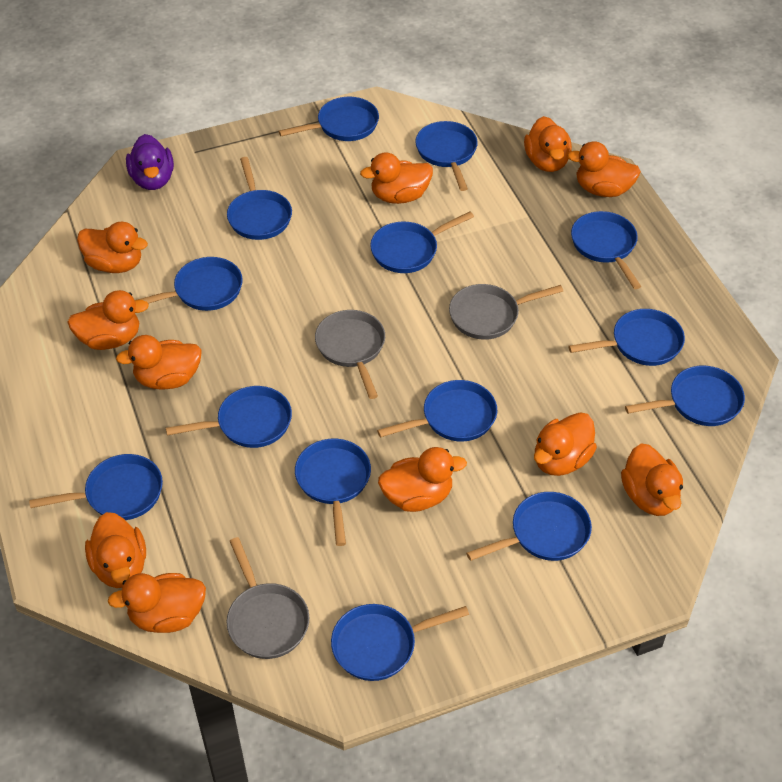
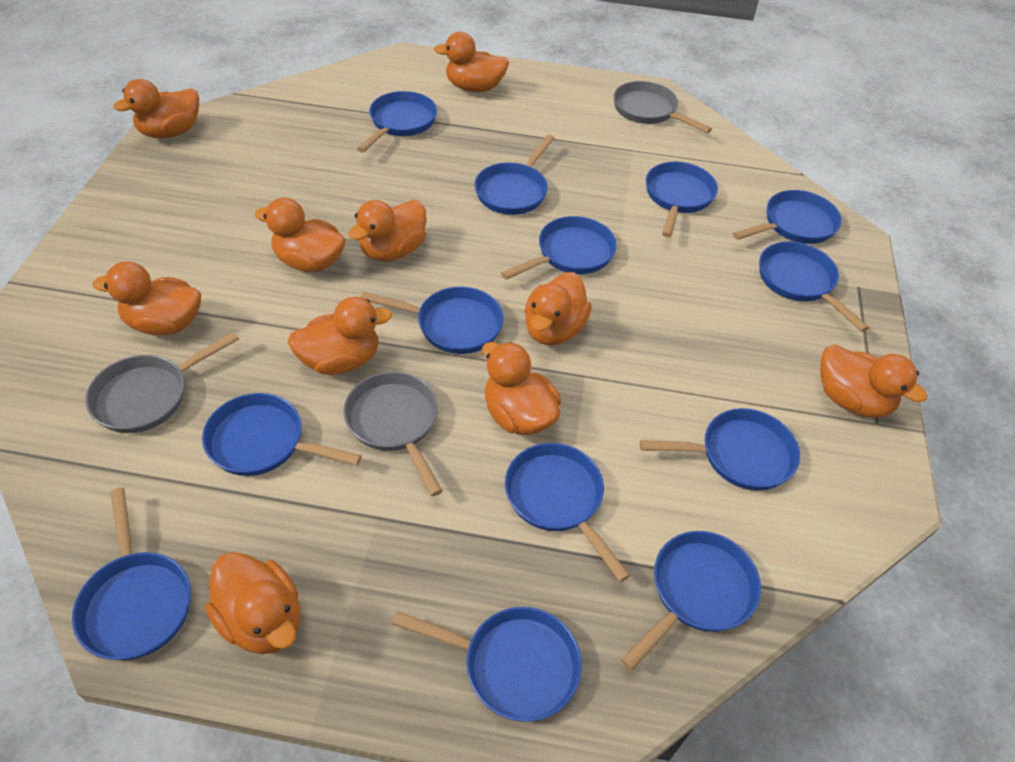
blue pan: 14 -> 13
orange duck: 11 -> 10
purple duck: 1 -> 0

